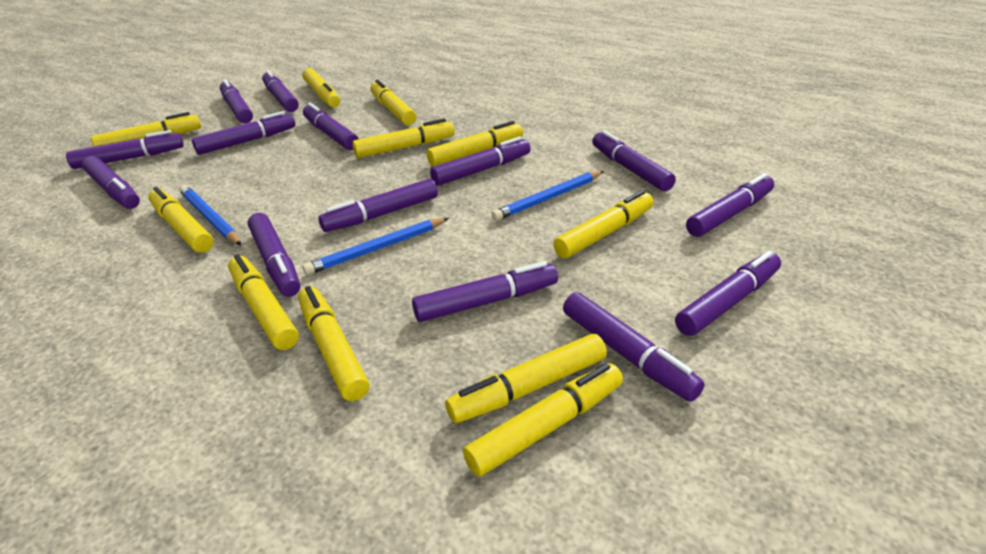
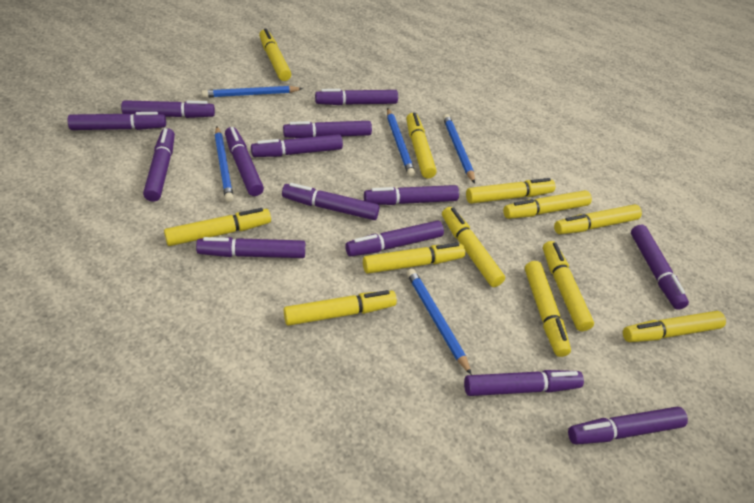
blue pencil: 3 -> 5
yellow marker: 11 -> 12

